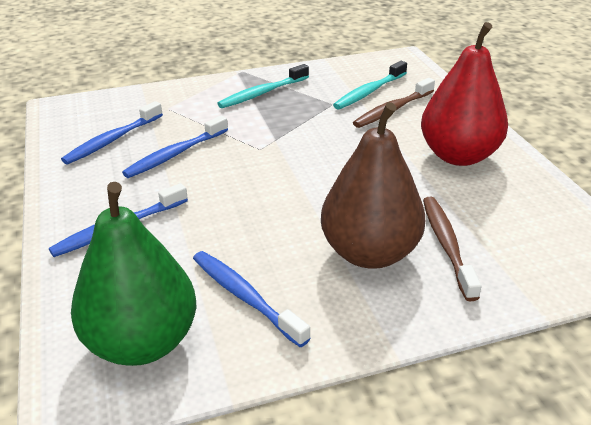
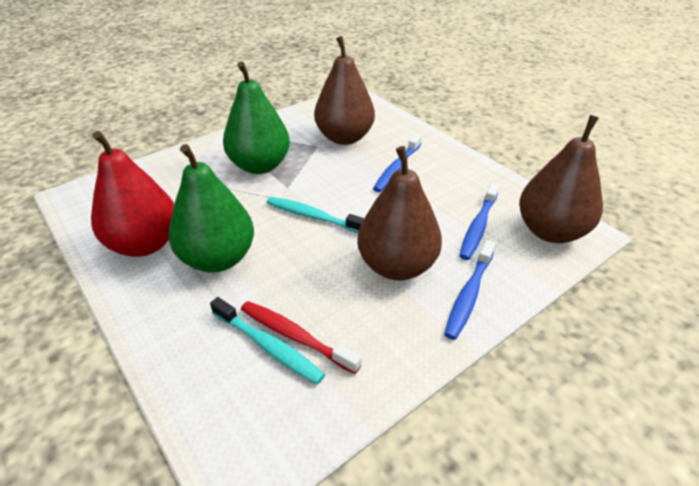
blue toothbrush: 4 -> 3
brown pear: 1 -> 3
brown toothbrush: 2 -> 0
green pear: 1 -> 2
red toothbrush: 0 -> 1

